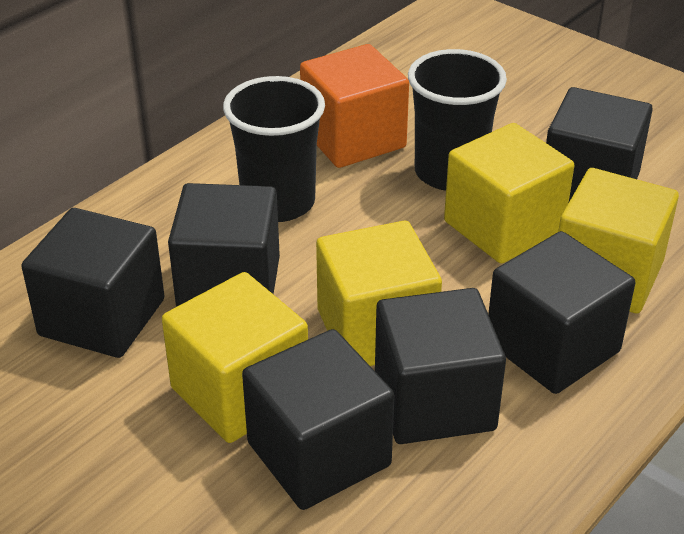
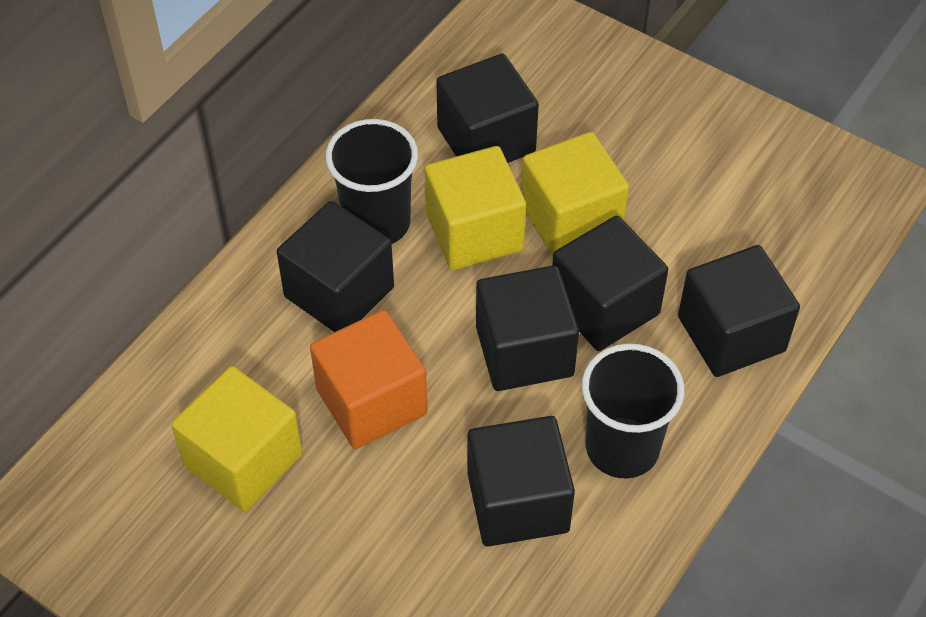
yellow cube: 4 -> 3

